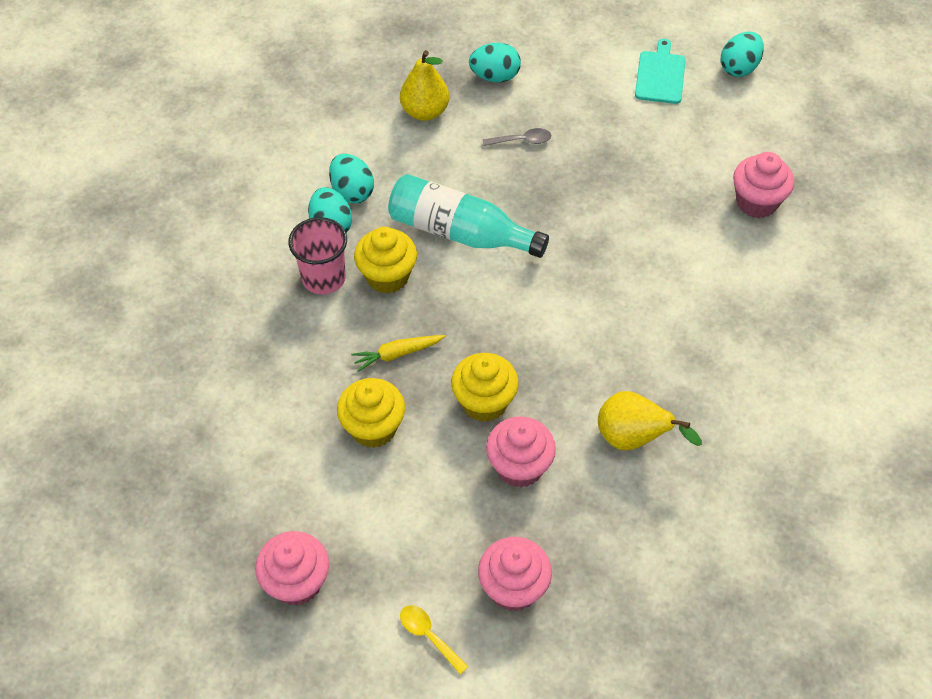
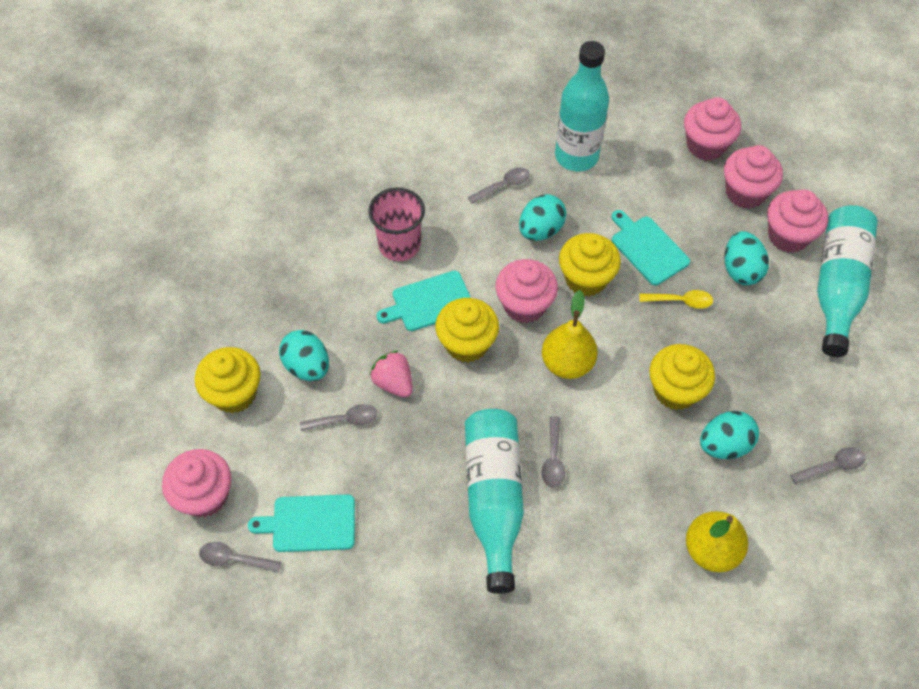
grey spoon: 1 -> 5
pink cupcake: 4 -> 5
pink strawberry: 0 -> 1
turquoise bottle: 1 -> 3
turquoise cutting board: 1 -> 3
yellow carrot: 1 -> 0
yellow cupcake: 3 -> 4

